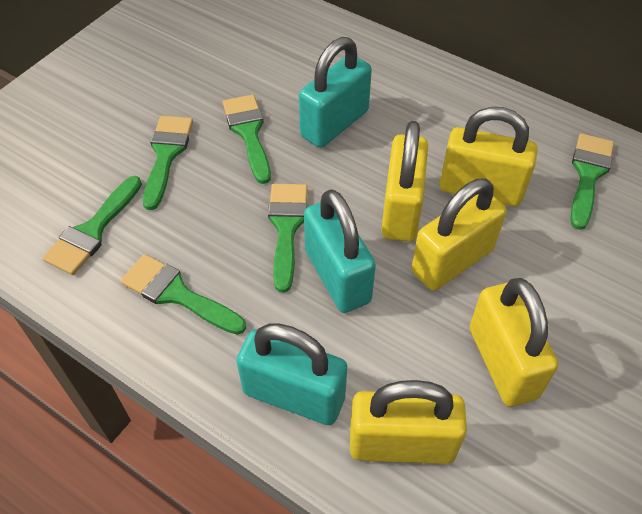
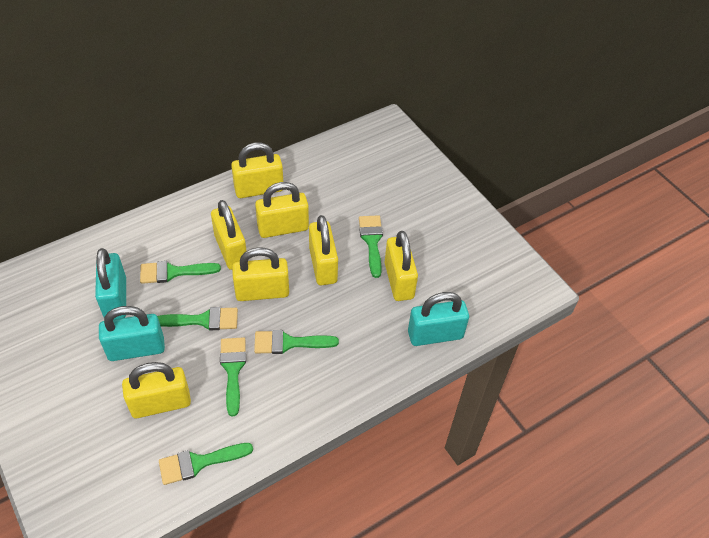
yellow padlock: 5 -> 7

